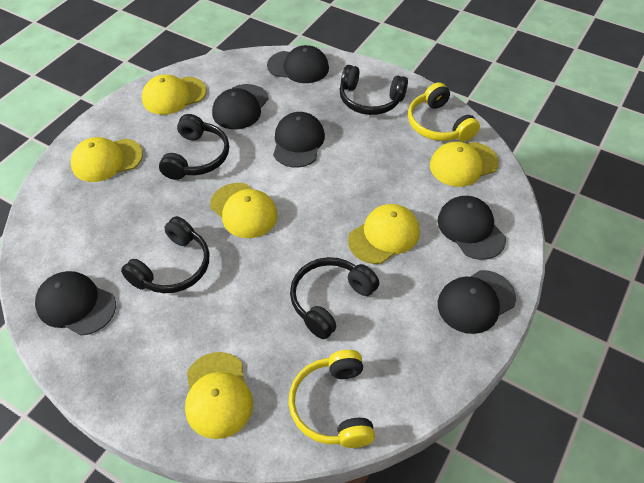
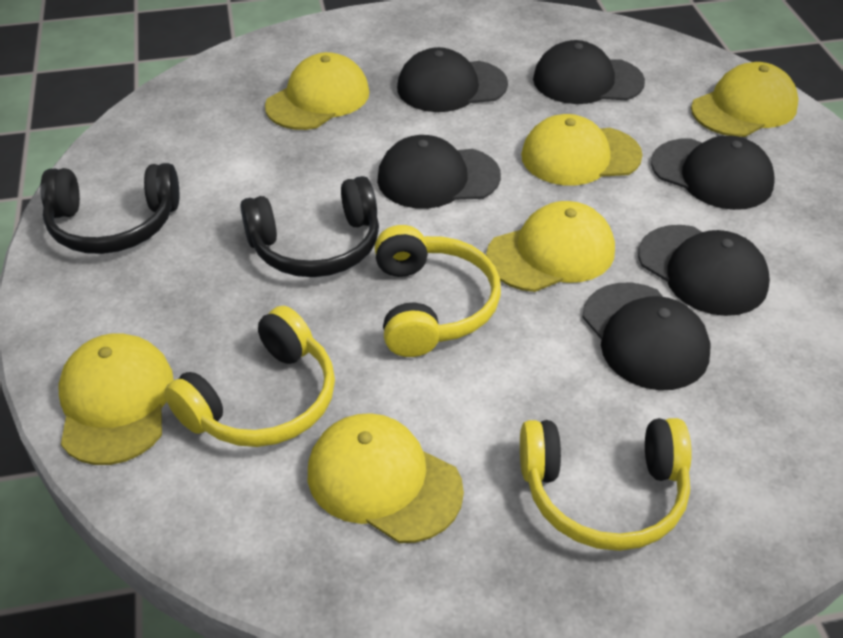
black headphones: 4 -> 2
yellow headphones: 2 -> 3

